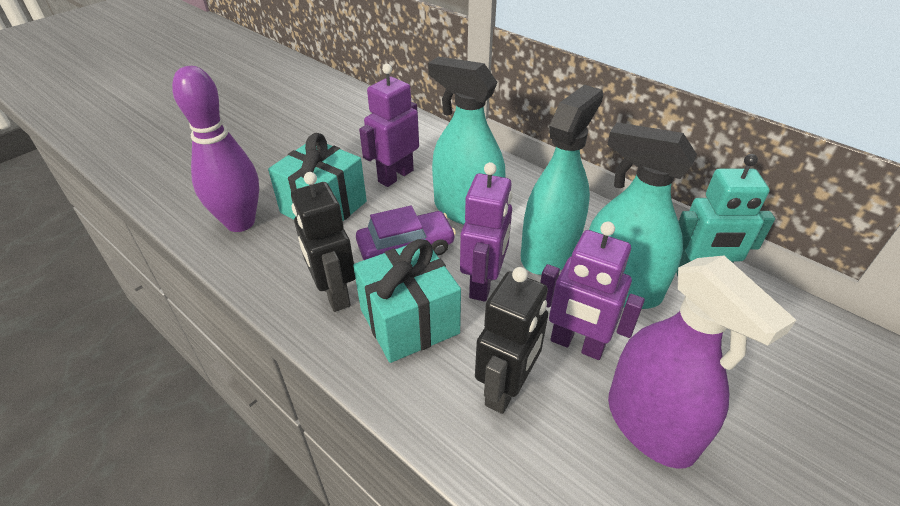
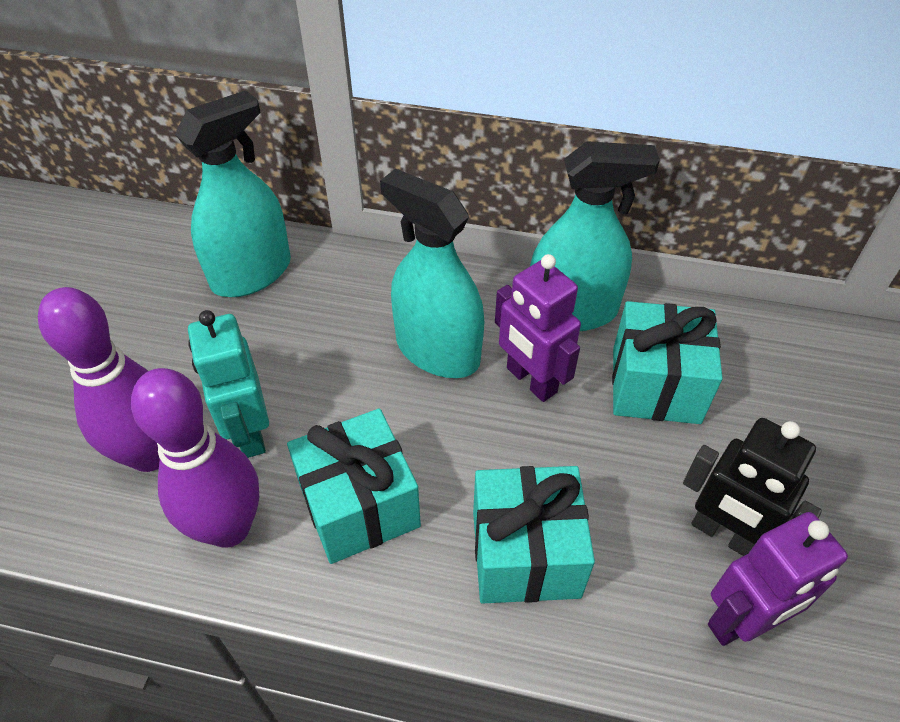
black robot: 2 -> 1
purple bowling pin: 1 -> 2
purple car: 1 -> 0
purple robot: 3 -> 2
purple spray bottle: 1 -> 0
turquoise gift: 2 -> 3

